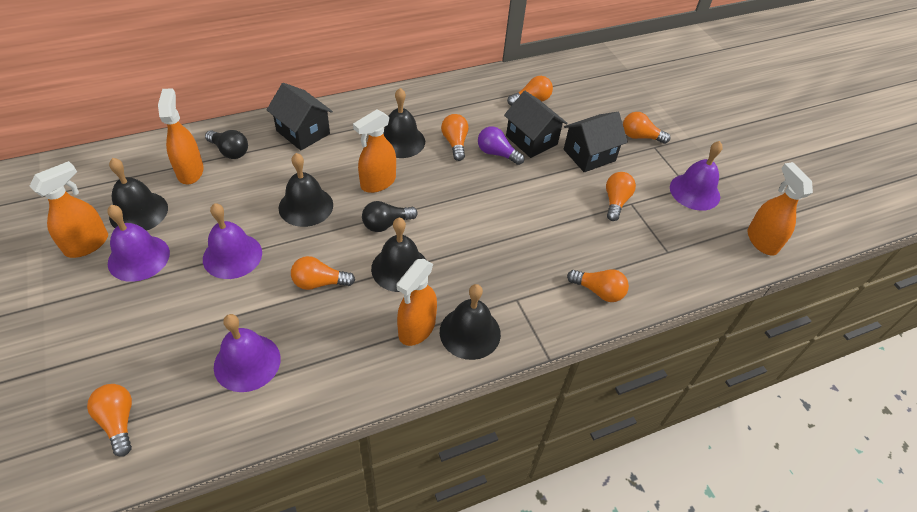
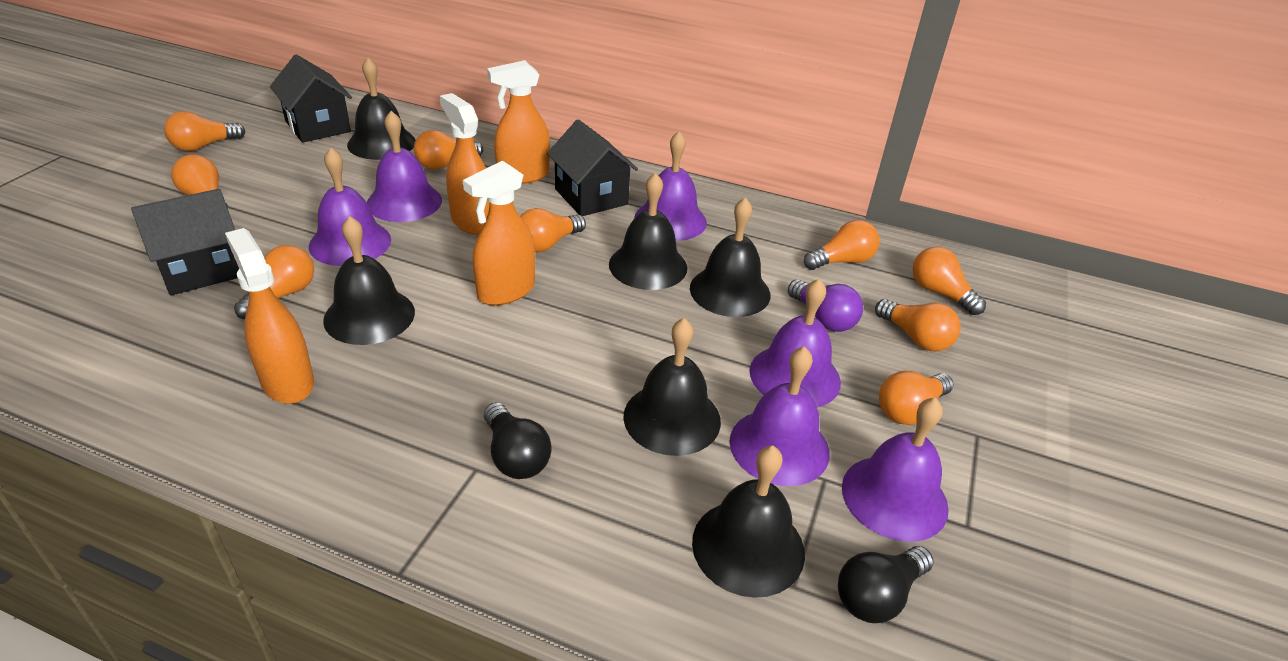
black bell: 5 -> 6
orange light bulb: 7 -> 9
orange spray bottle: 5 -> 4
purple bell: 4 -> 6

